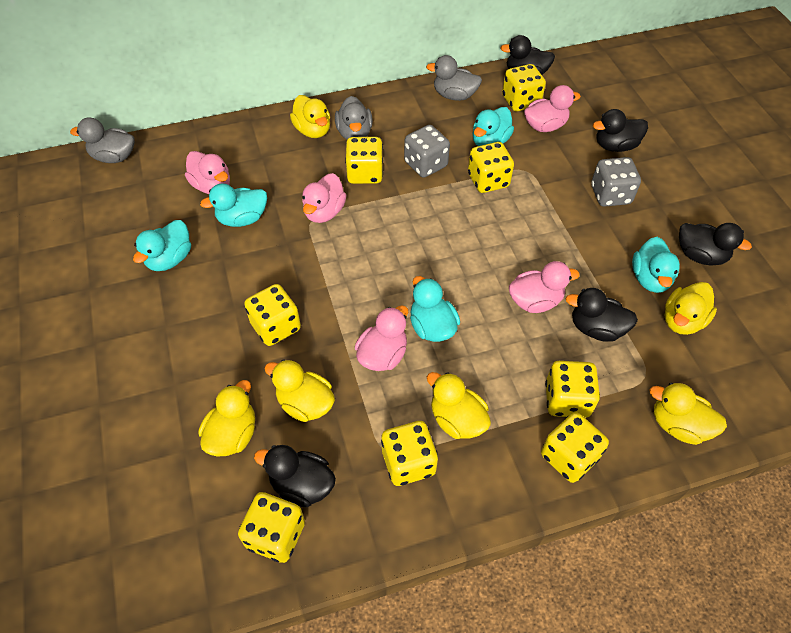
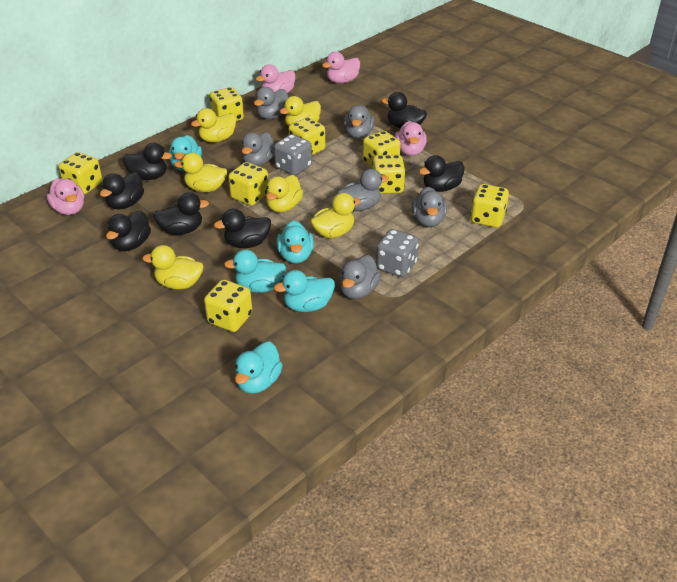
black duck: 5 -> 7
grey duck: 3 -> 6
pink duck: 5 -> 4

